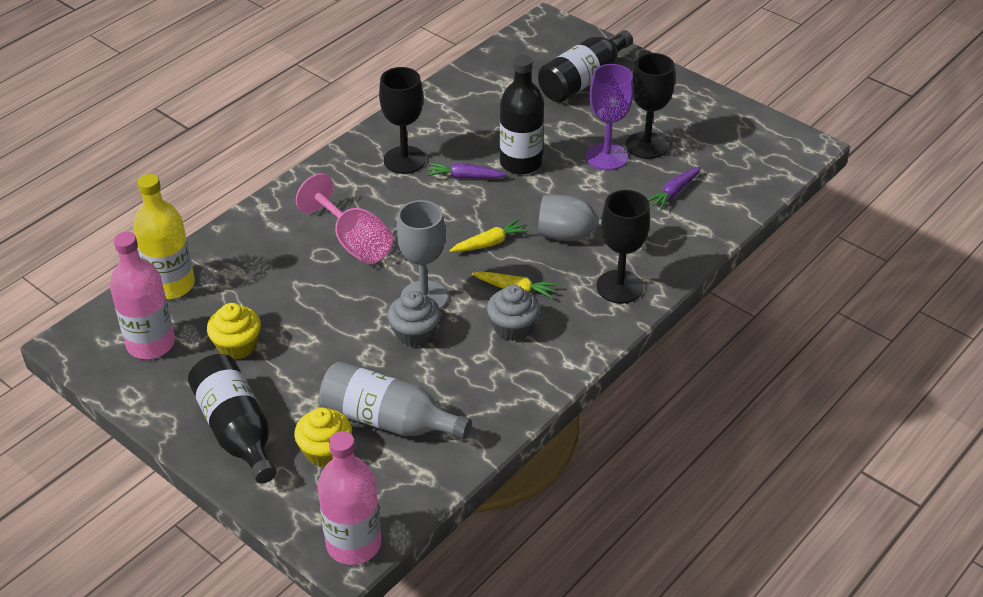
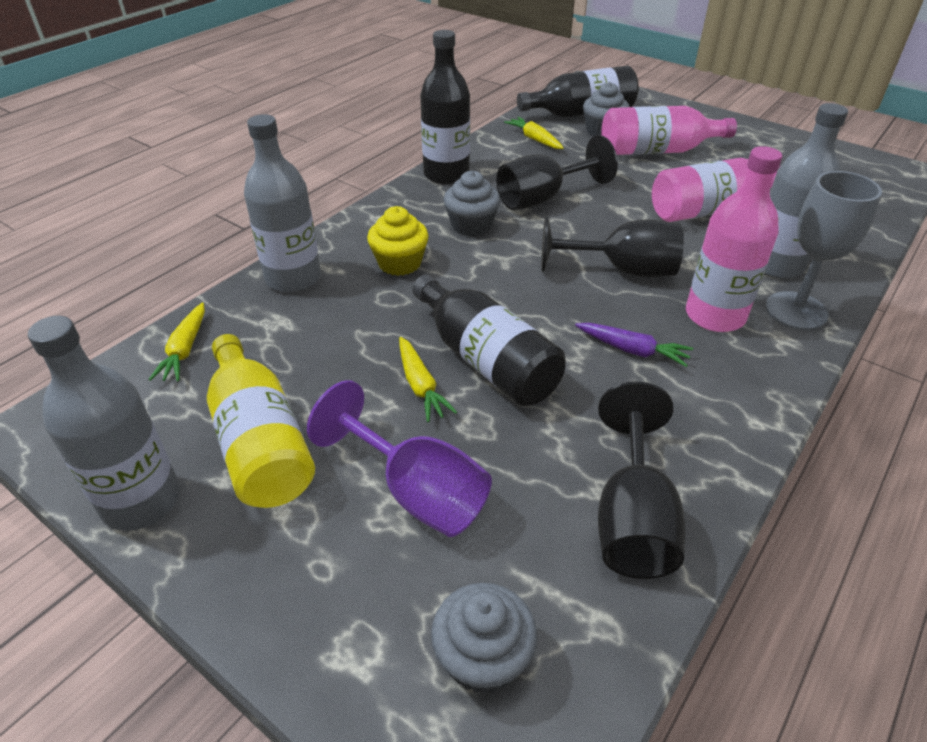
grey bottle: 1 -> 3
grey cupcake: 2 -> 3
grey goblet: 2 -> 1
pink bottle: 2 -> 3
pink goblet: 1 -> 0
purple carrot: 2 -> 1
yellow carrot: 2 -> 3
yellow cupcake: 2 -> 1

